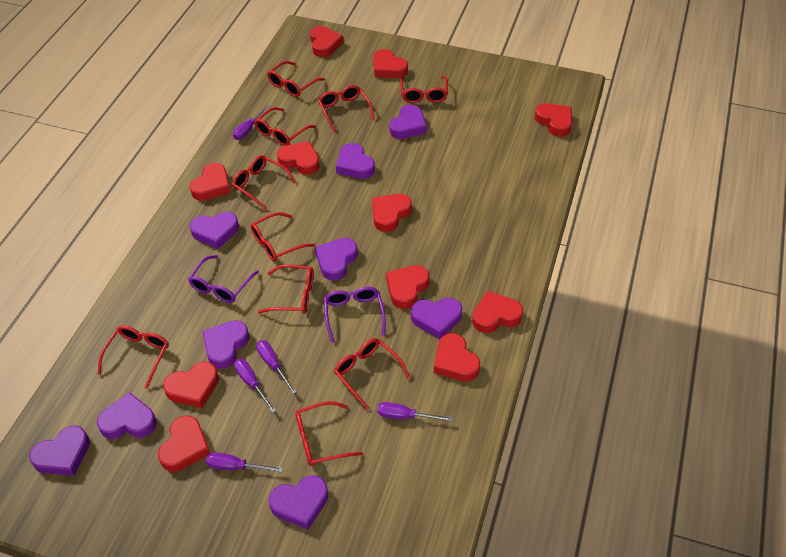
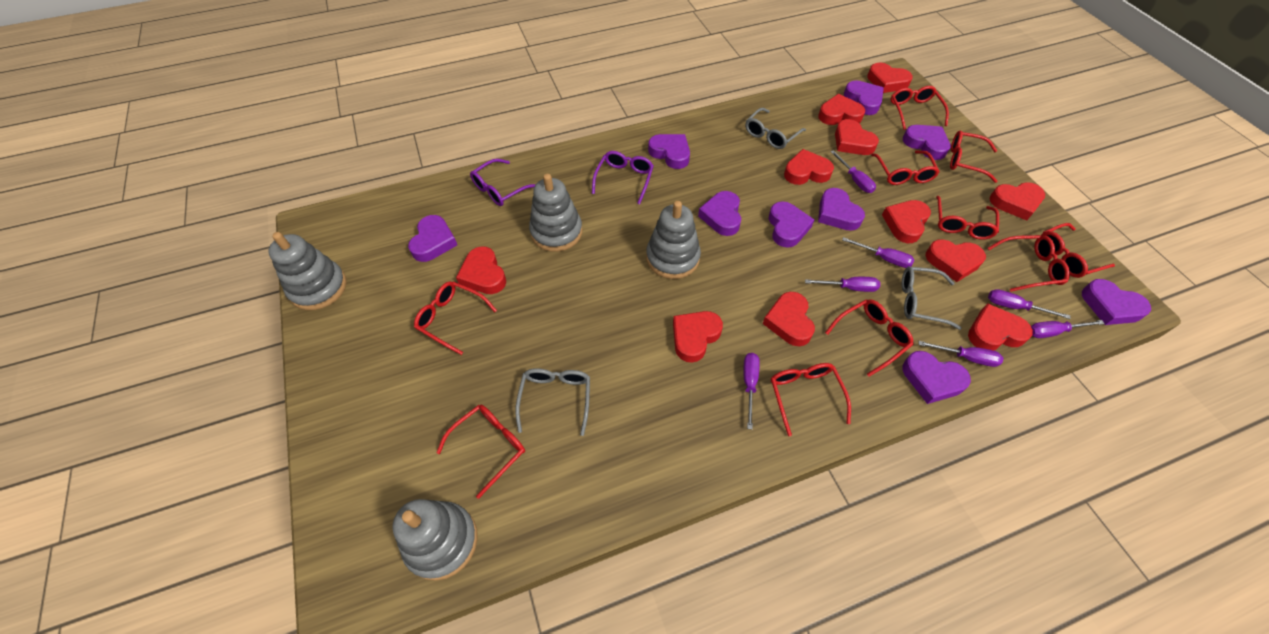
grey glasses: 0 -> 3
grey stacking toy: 0 -> 4
purple screwdriver: 5 -> 7

